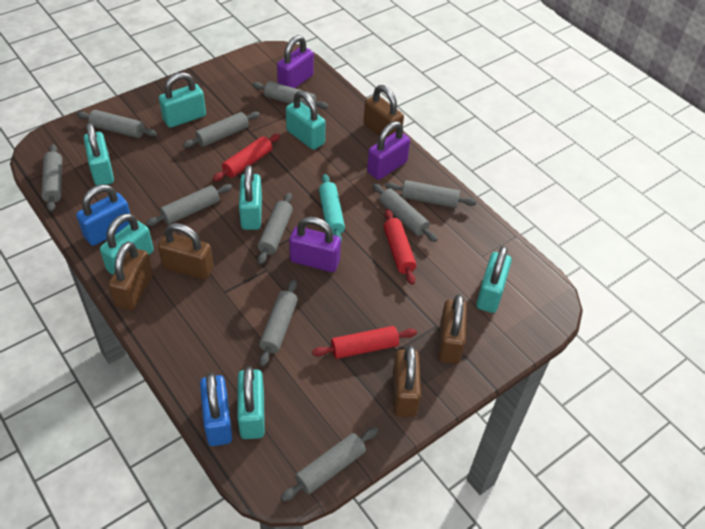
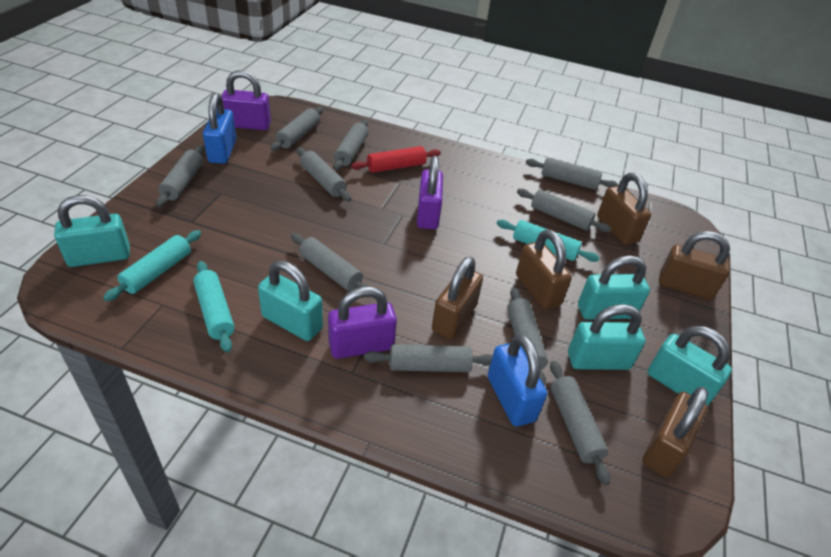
red rolling pin: 3 -> 1
turquoise padlock: 7 -> 5
turquoise rolling pin: 1 -> 3

